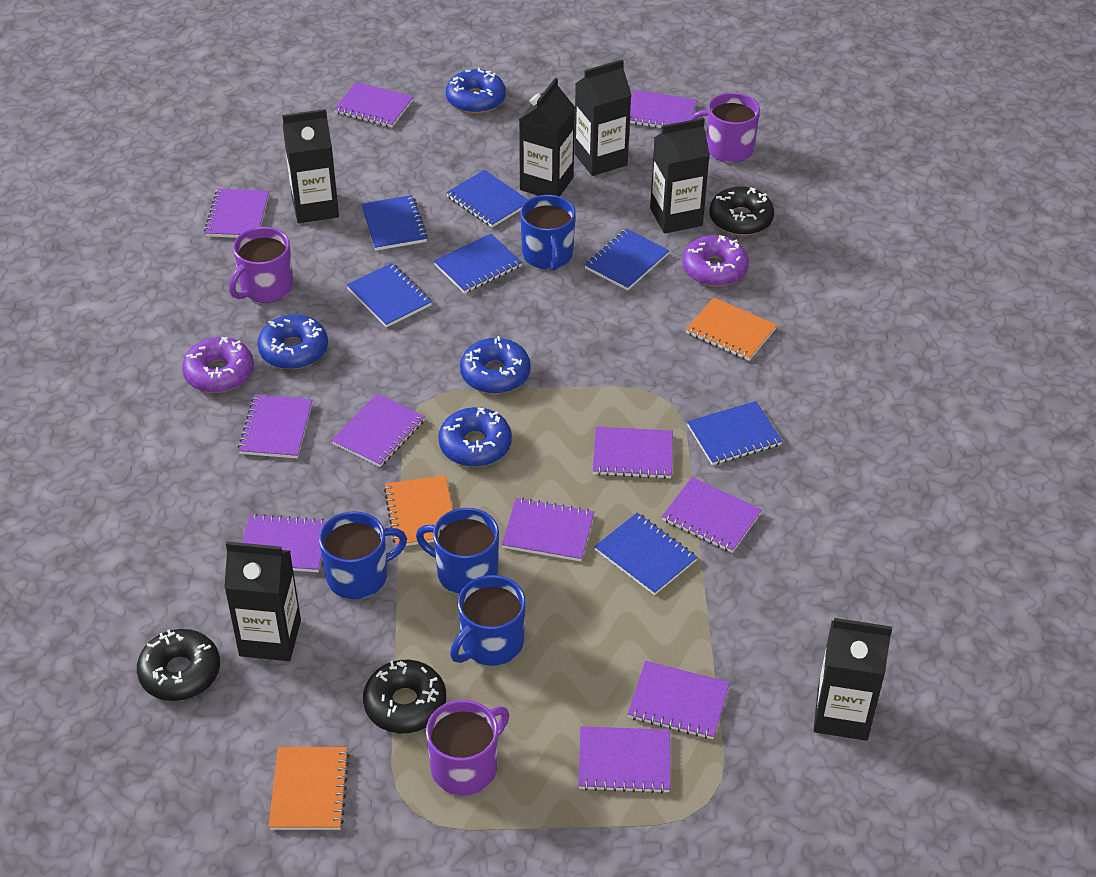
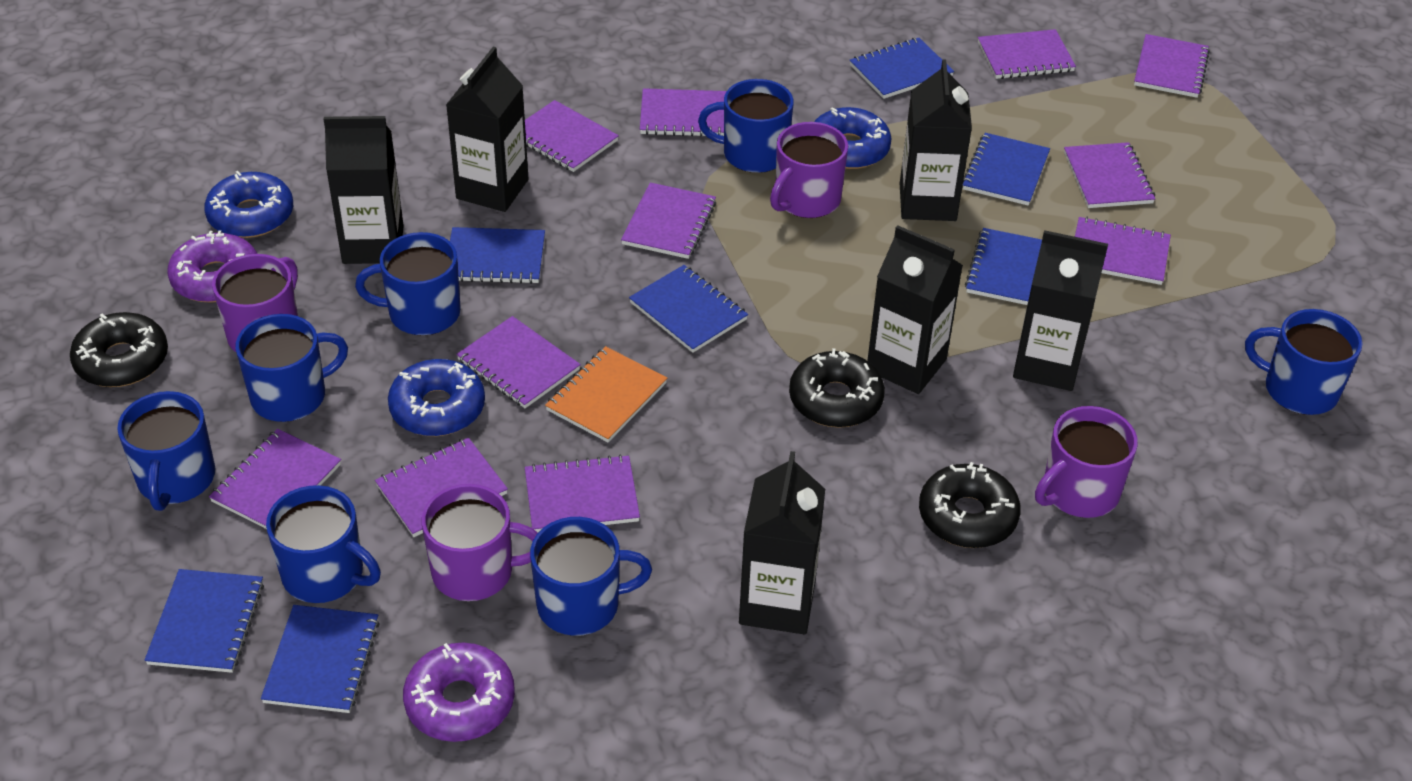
blue donut: 4 -> 3
blue mug: 4 -> 7
orange notebook: 3 -> 1
purple mug: 3 -> 4

